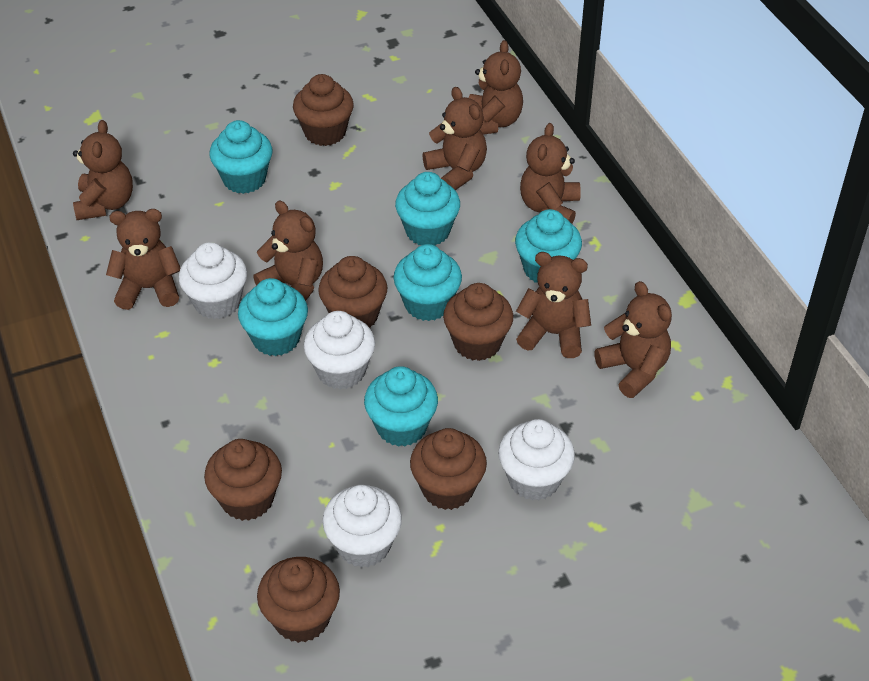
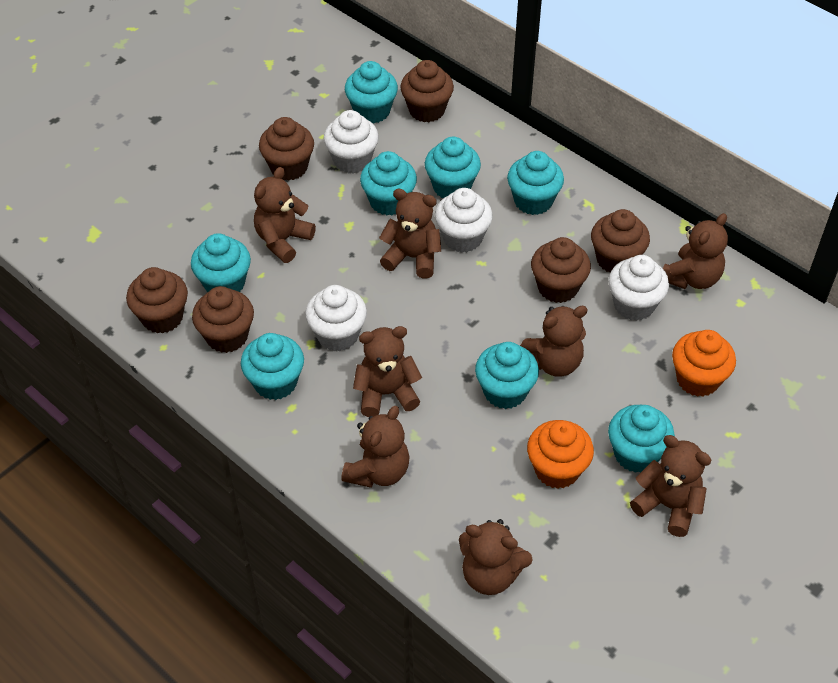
orange cupcake: 0 -> 2
turquoise cupcake: 6 -> 8

